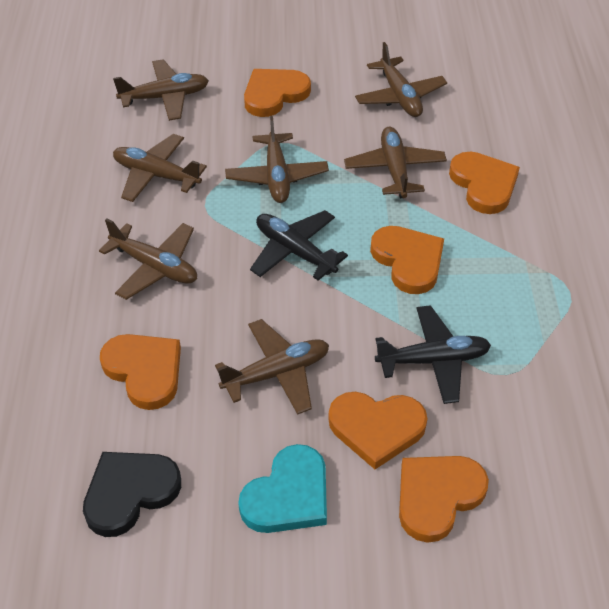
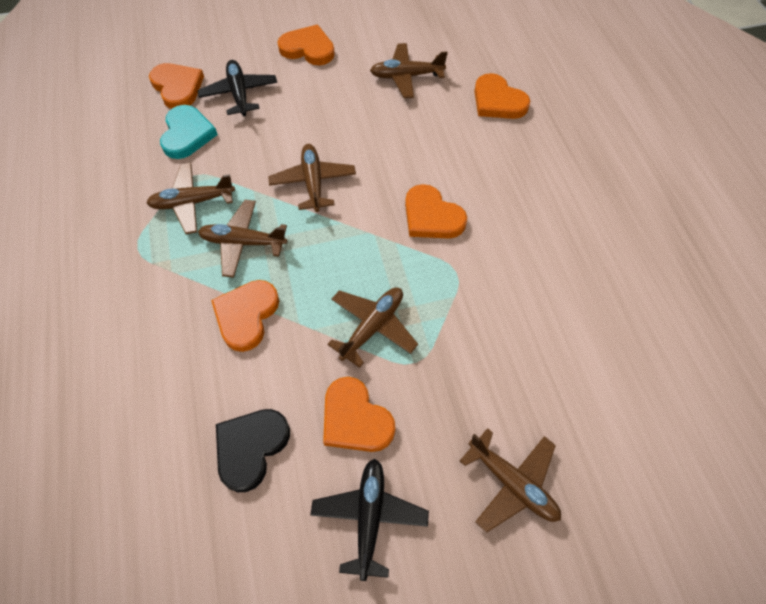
brown plane: 7 -> 6

